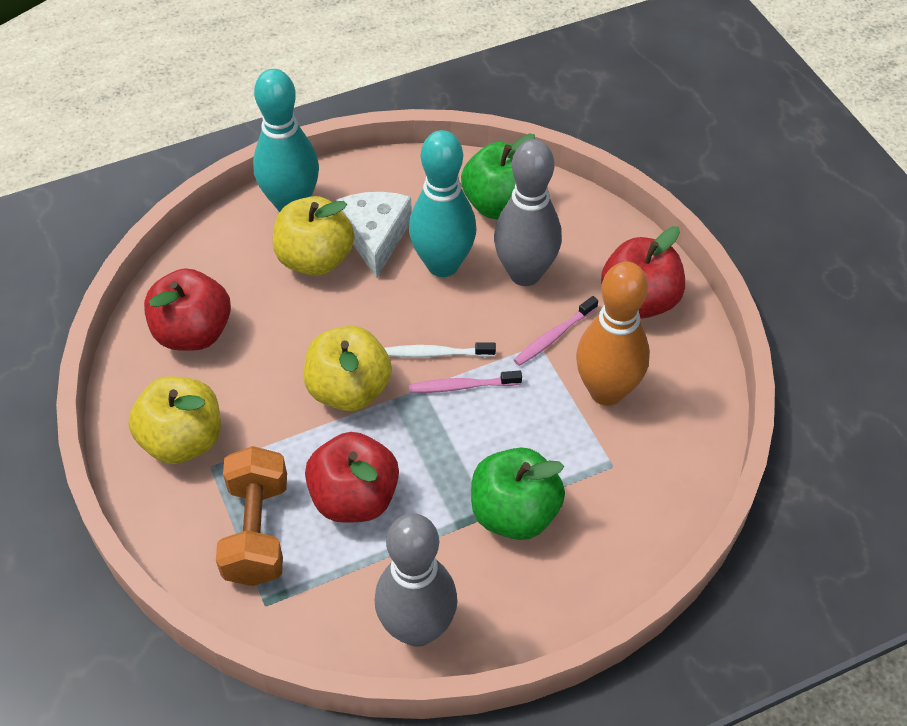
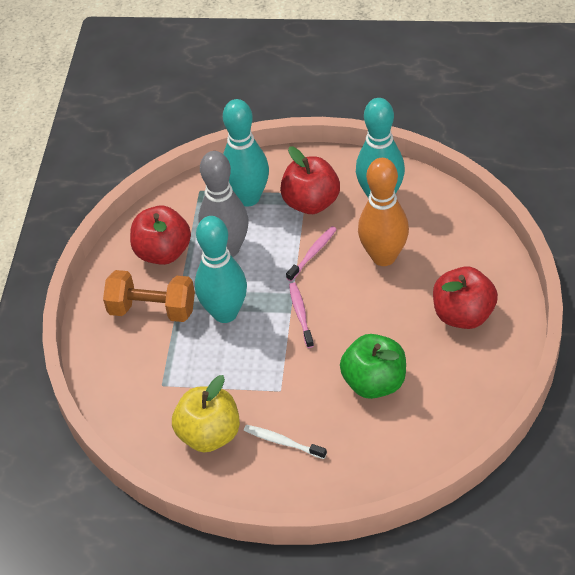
green apple: 2 -> 1
grey bowling pin: 2 -> 1
turquoise bowling pin: 2 -> 3
white cheese: 1 -> 0
yellow apple: 3 -> 1

